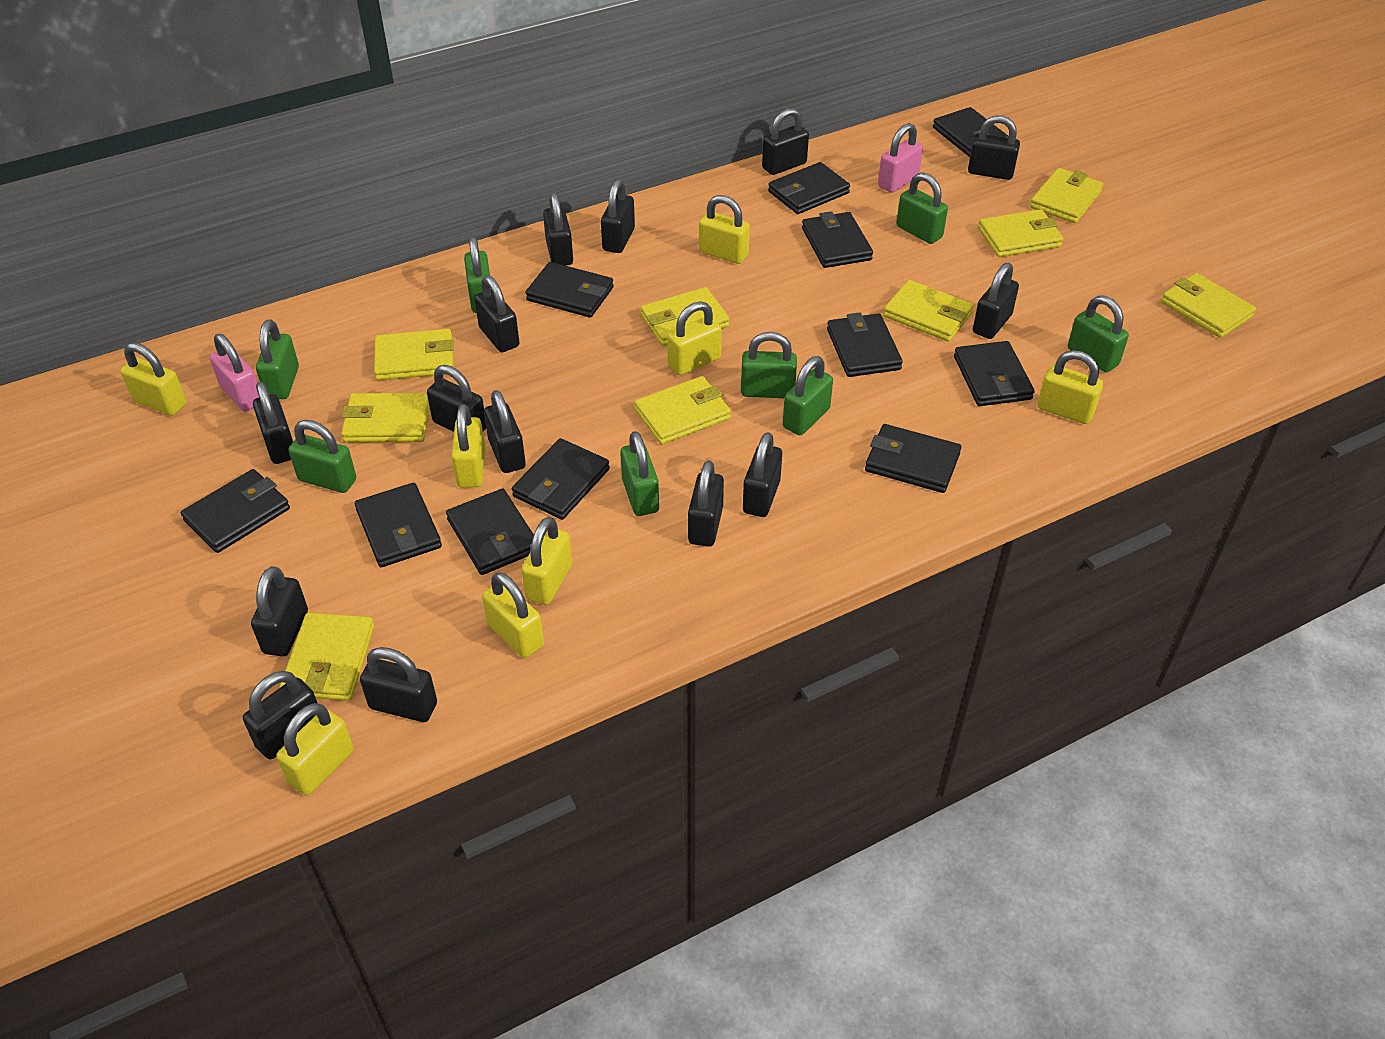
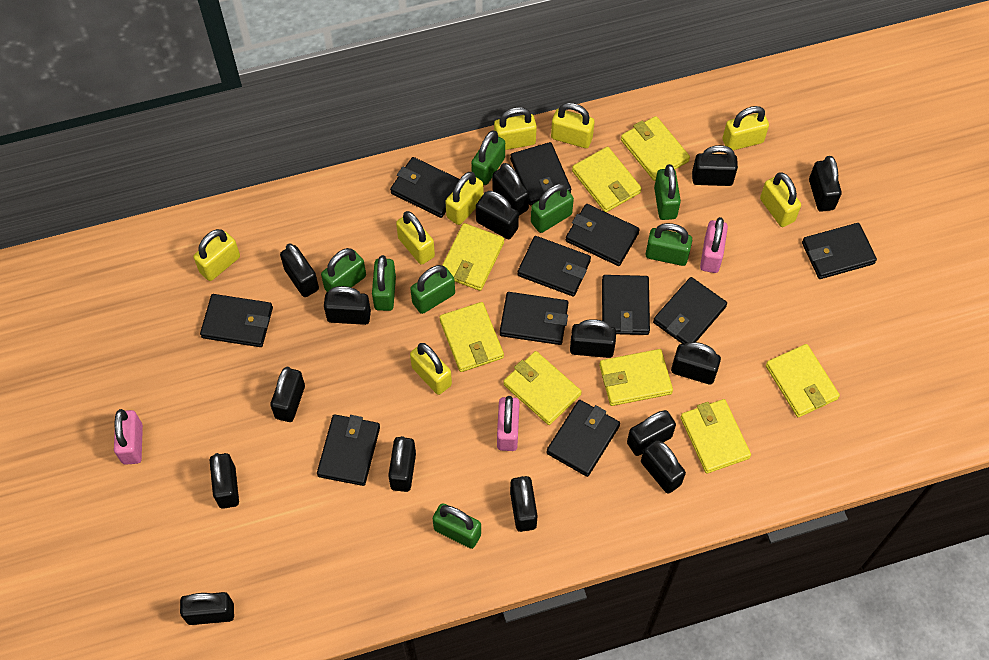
black padlock: 14 -> 15
pink padlock: 2 -> 3
yellow wallet: 9 -> 8

